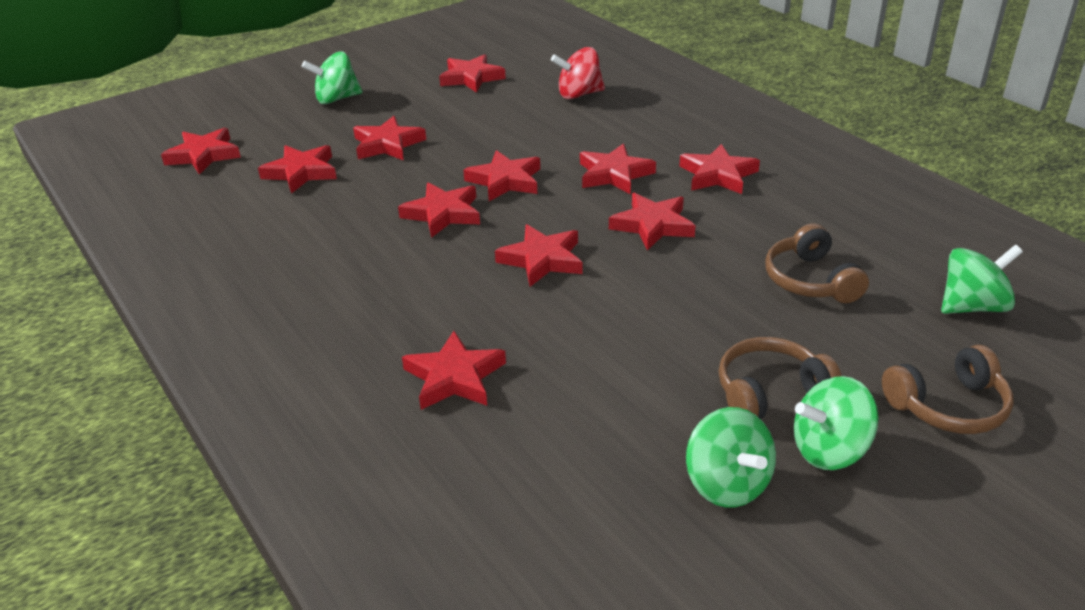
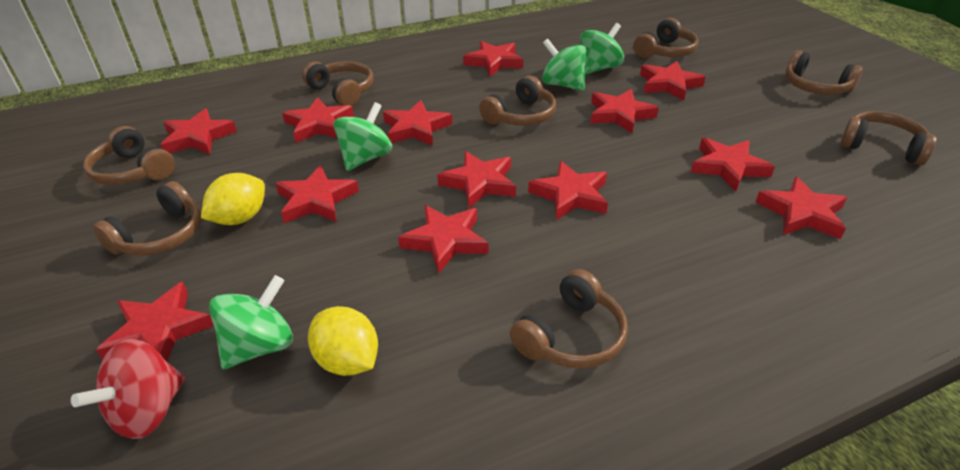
brown headphones: 3 -> 8
red star: 11 -> 13
yellow lemon: 0 -> 2

